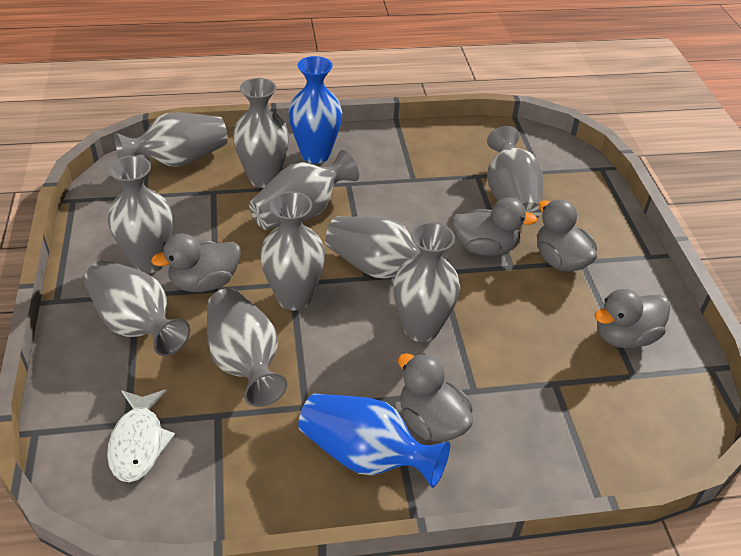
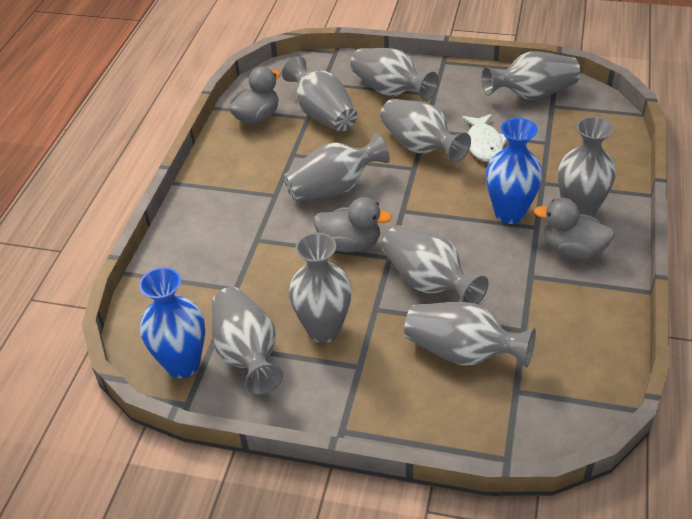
grey duck: 5 -> 3

